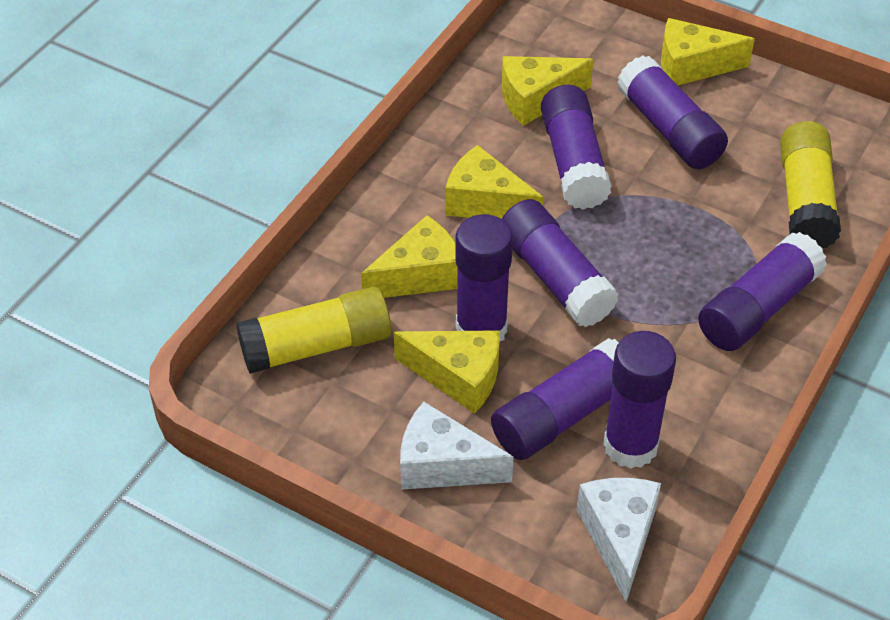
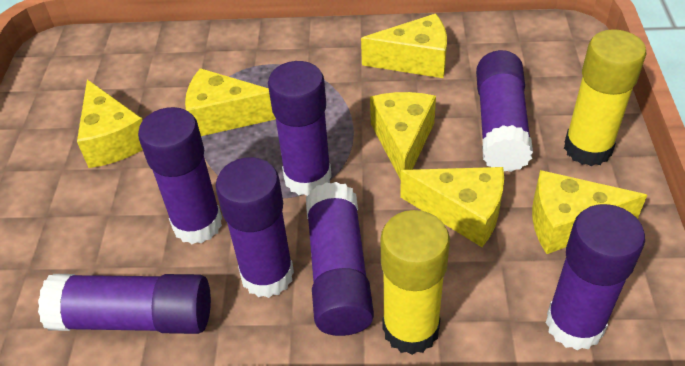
white cheese: 2 -> 0
yellow cheese: 5 -> 6

